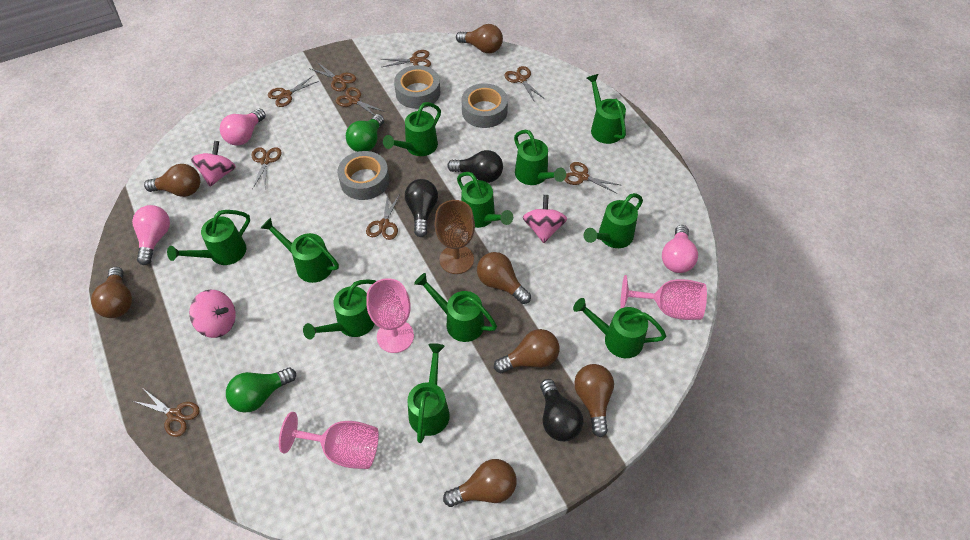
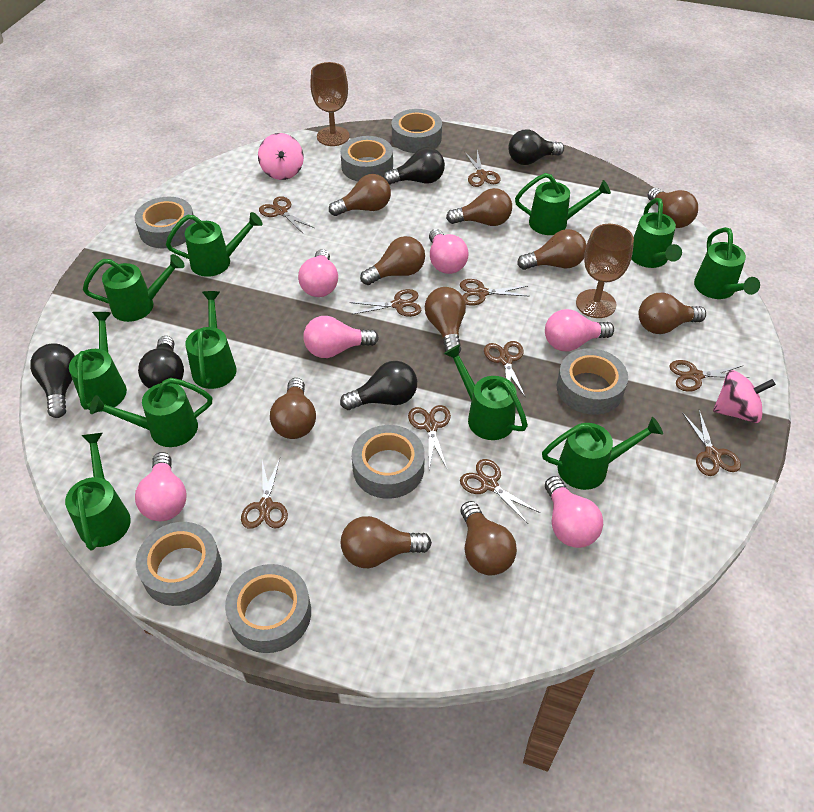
black light bulb: 3 -> 5
brown goblet: 1 -> 2
brown light bulb: 7 -> 10
brown scissors: 9 -> 10
green light bulb: 2 -> 0
grey tape: 3 -> 7
pink goblet: 3 -> 0
pink light bulb: 3 -> 6
pink spinning top: 3 -> 2

